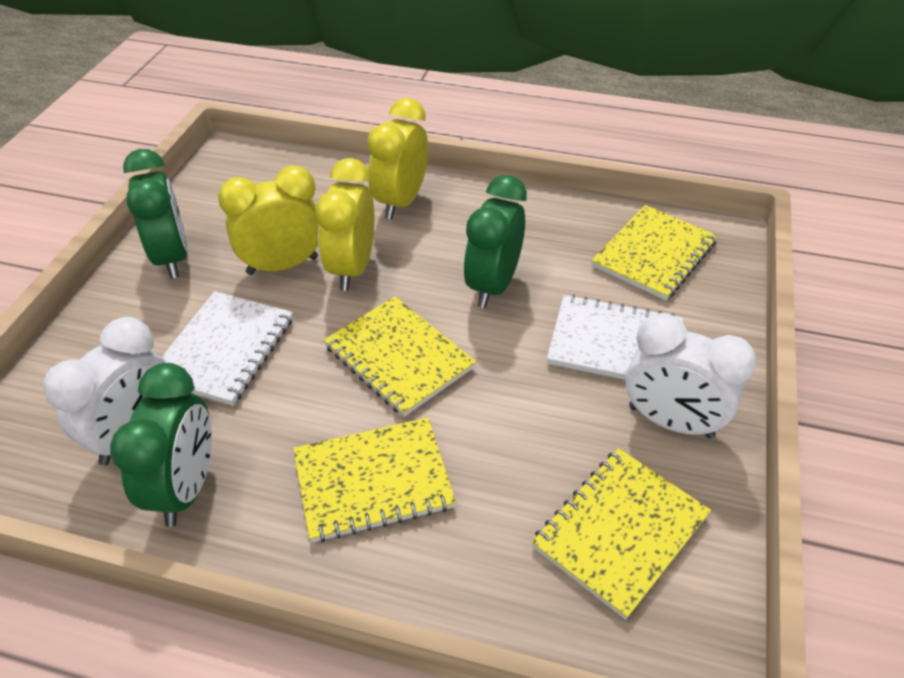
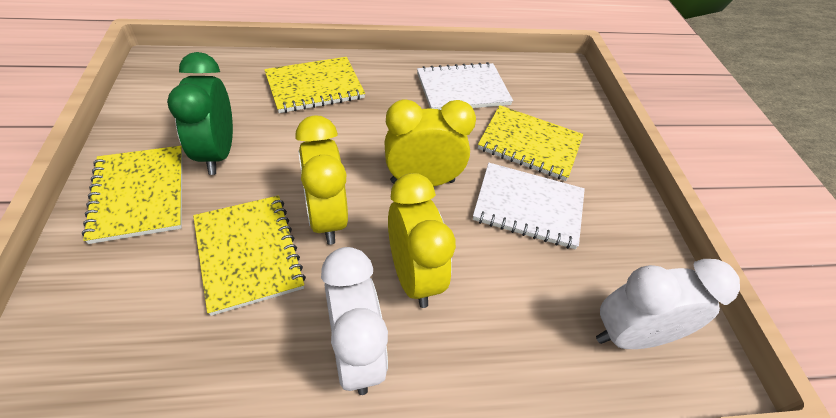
green clock: 3 -> 1

